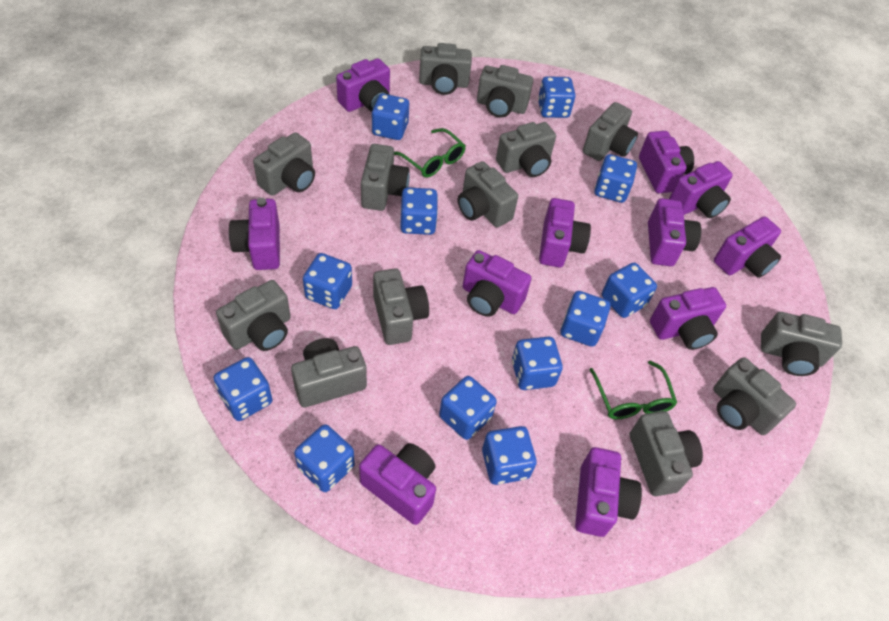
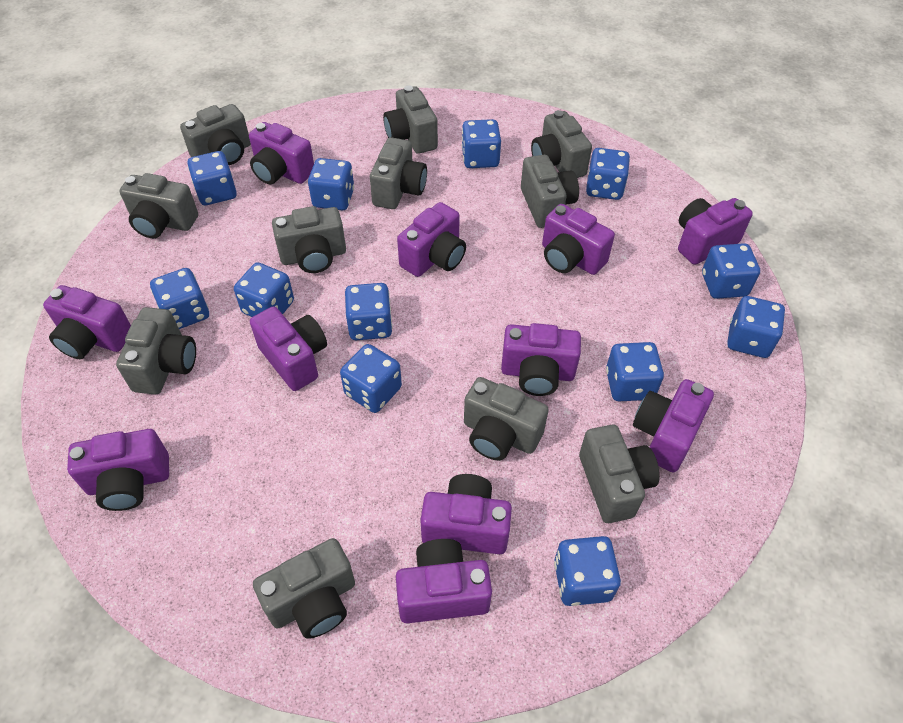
green glasses: 2 -> 0
grey camera: 13 -> 11

